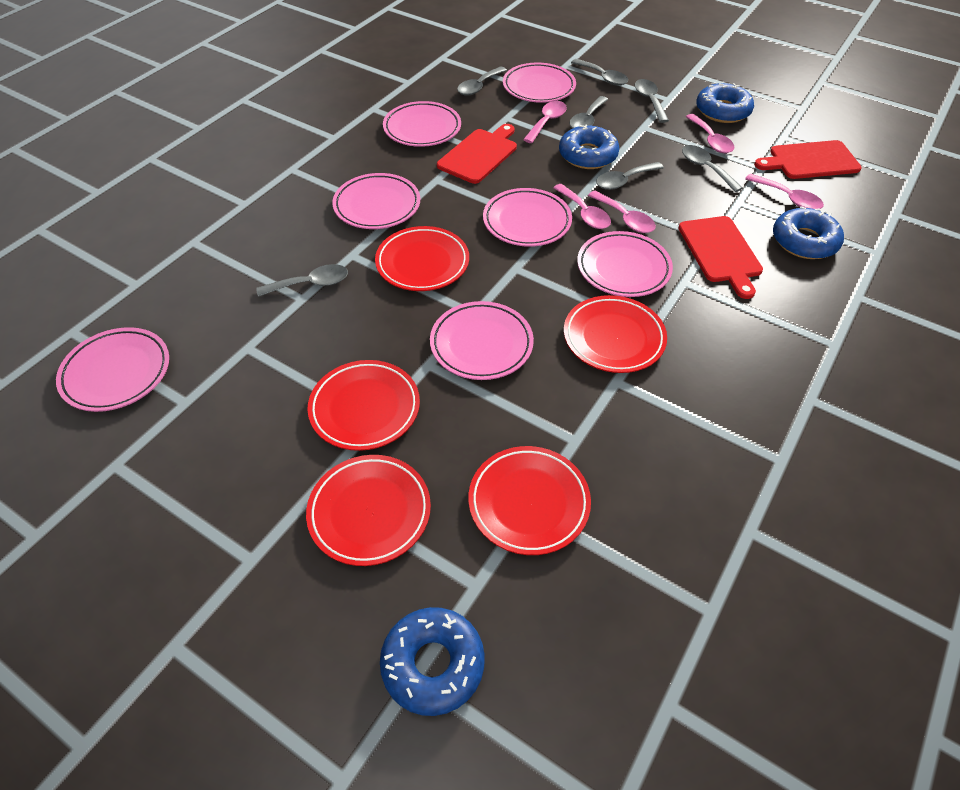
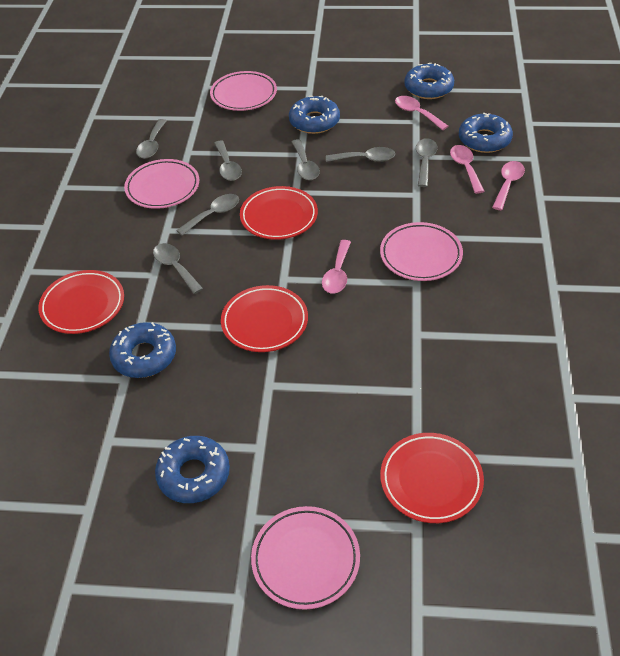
blue donut: 4 -> 5
pink plate: 7 -> 4
pink spoon: 5 -> 4
red cutting board: 3 -> 0
red plate: 5 -> 4

